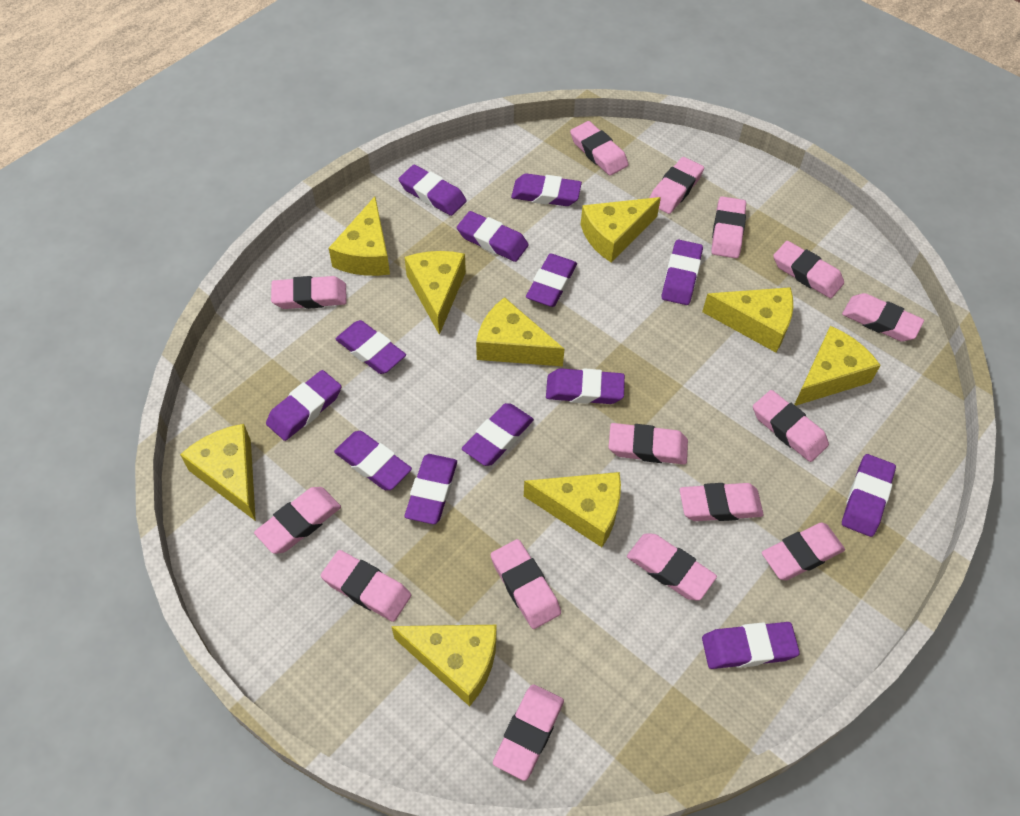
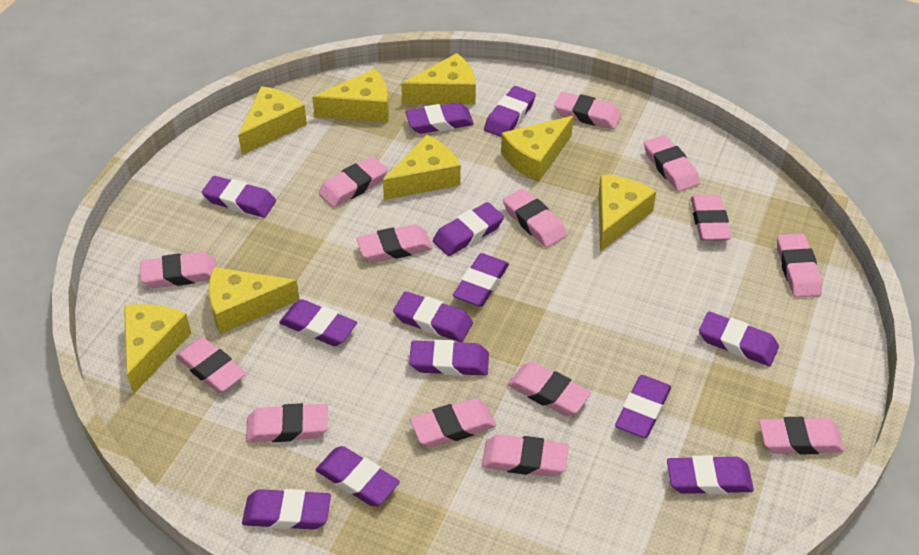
pink eraser: 15 -> 14
yellow cheese: 9 -> 8

